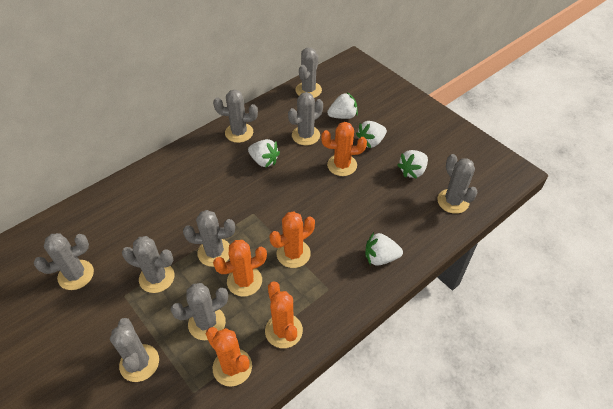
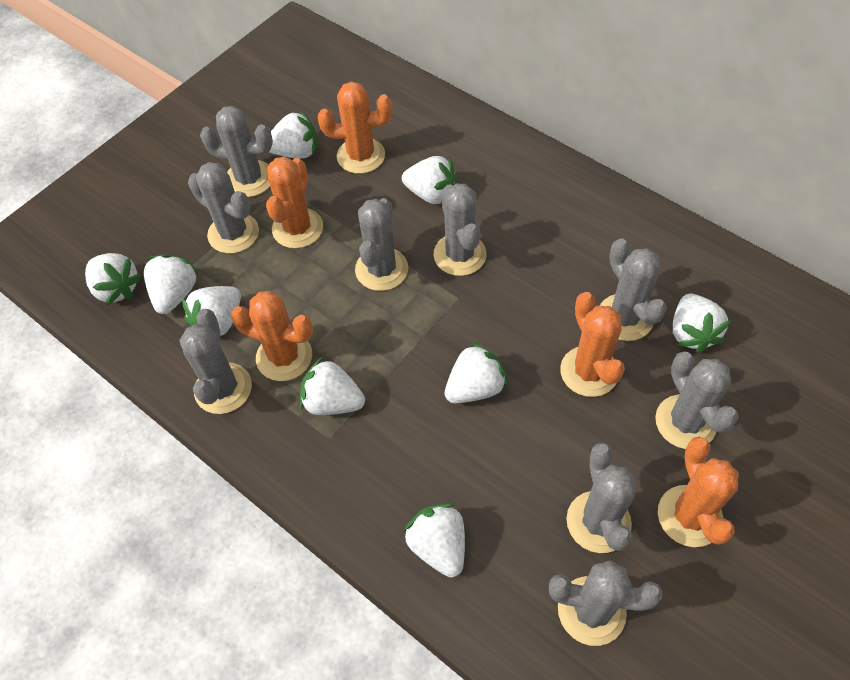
white strawberry: 5 -> 9

